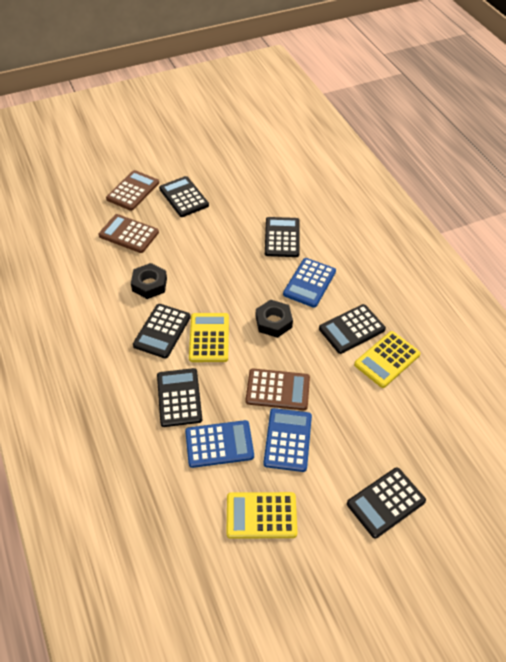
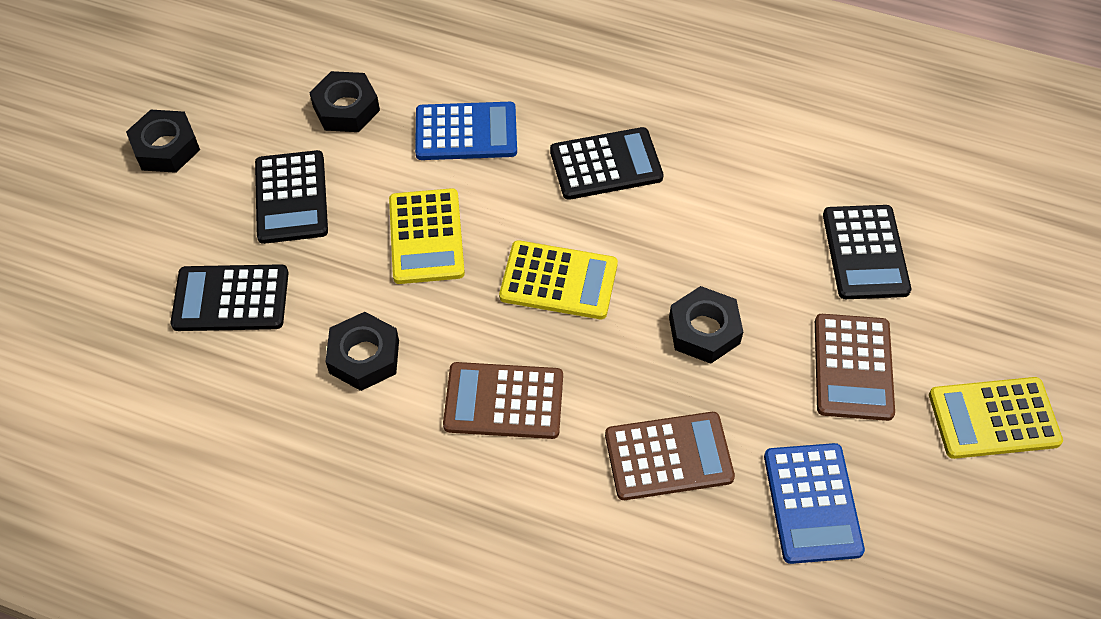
black calculator: 6 -> 4
black nut: 2 -> 4
blue calculator: 3 -> 2

